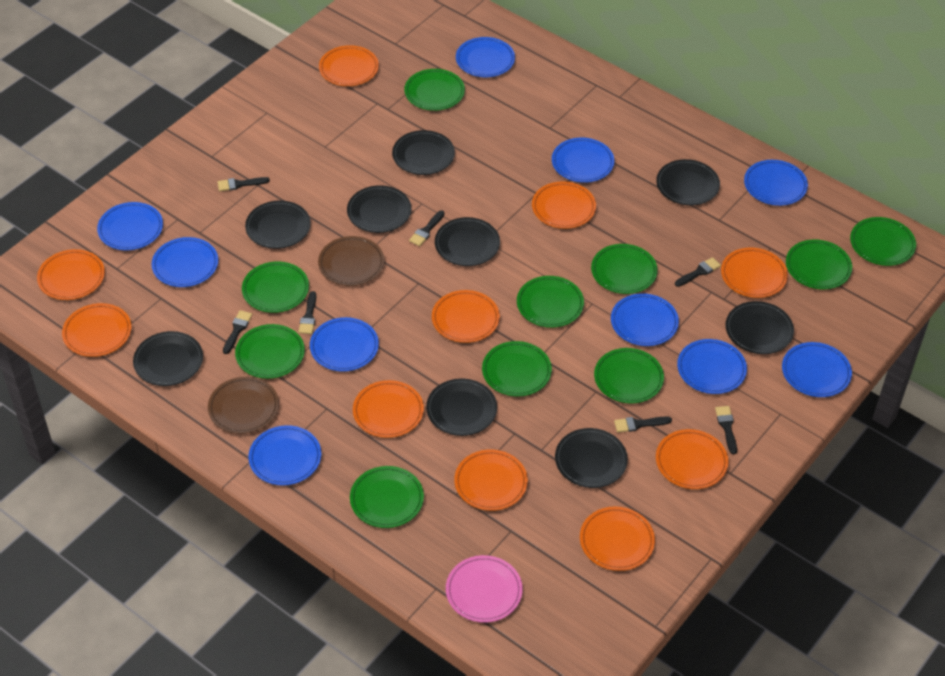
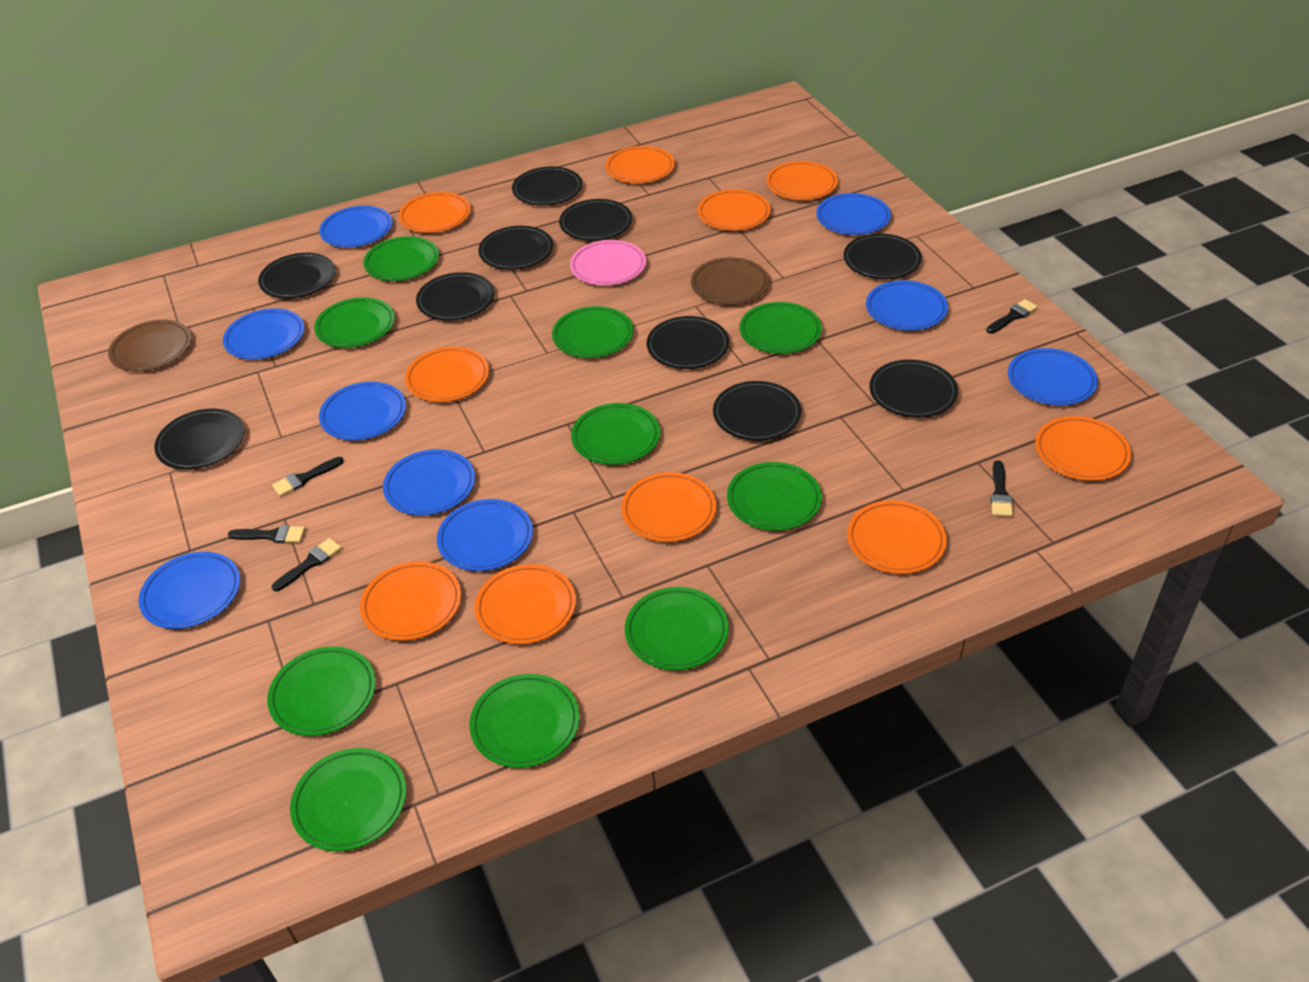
black brush: 7 -> 5
black plate: 9 -> 10
blue plate: 10 -> 9

